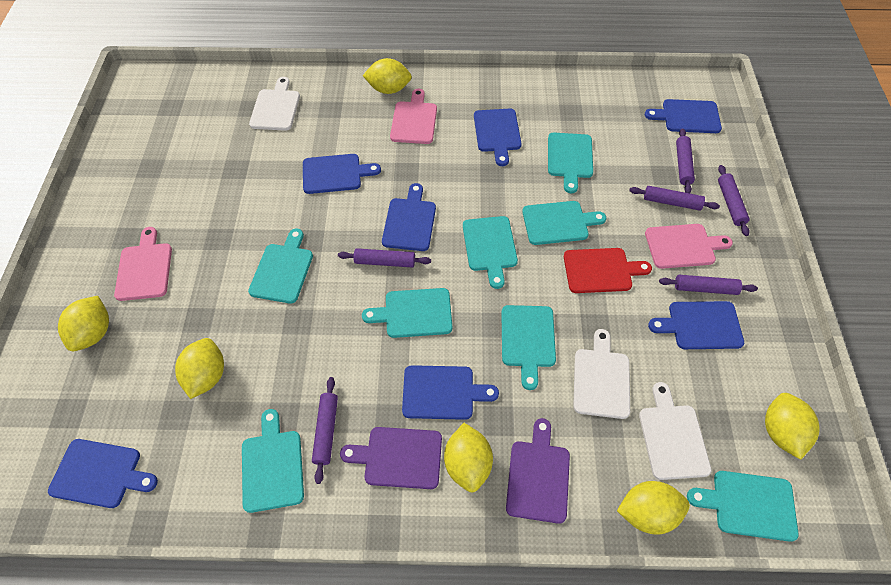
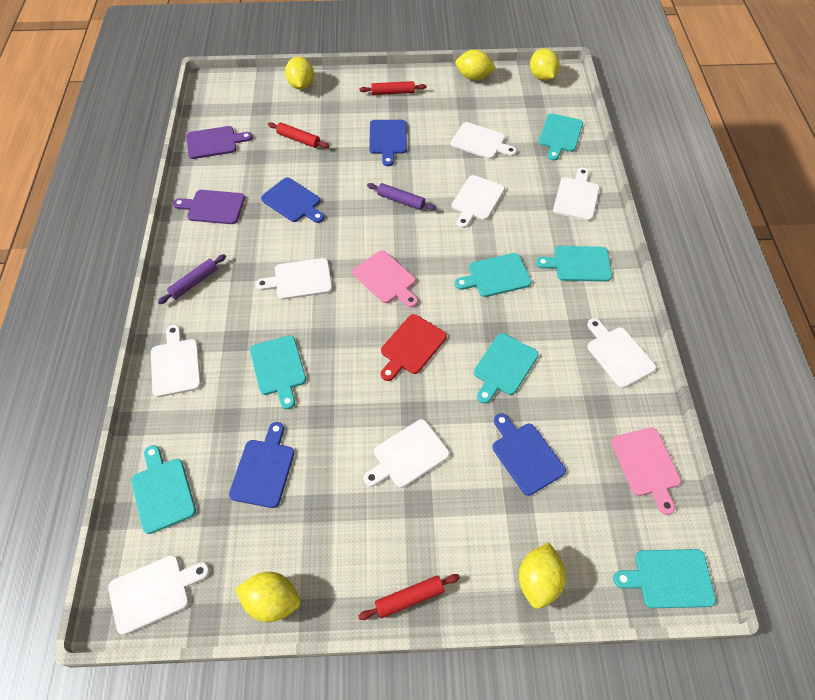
blue cutting board: 7 -> 4
pink cutting board: 3 -> 2
purple rolling pin: 6 -> 2
red rolling pin: 0 -> 3
turquoise cutting board: 8 -> 7
white cutting board: 3 -> 8
yellow lemon: 6 -> 5

